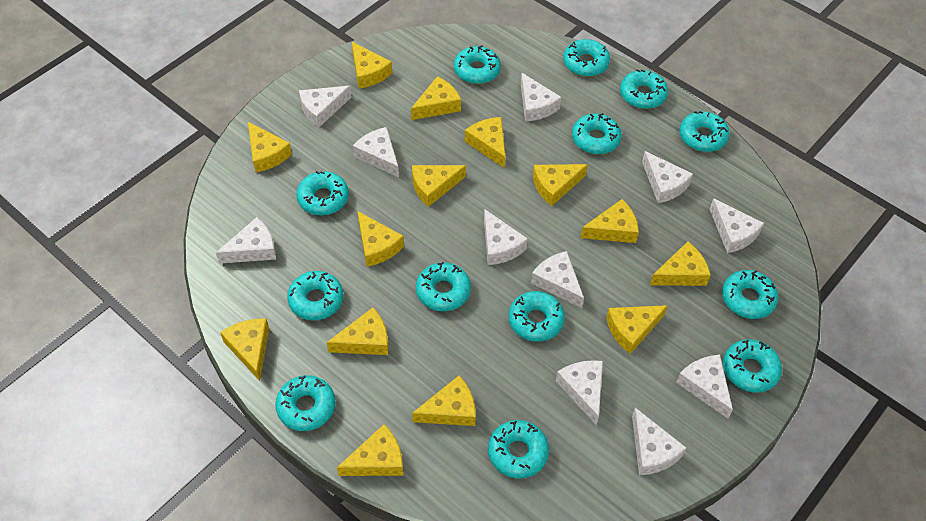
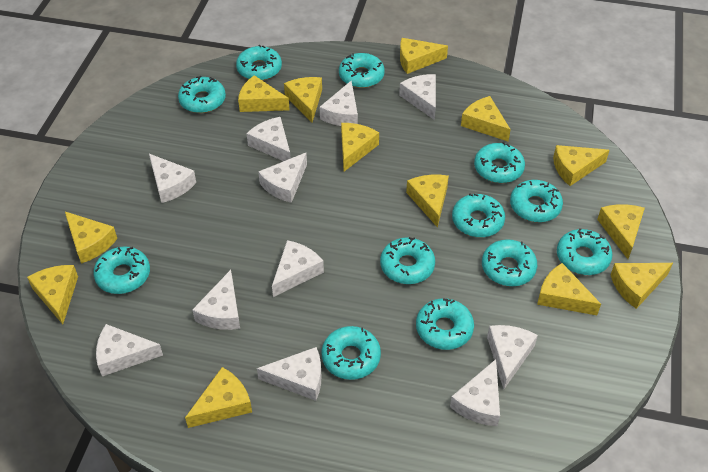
turquoise donut: 13 -> 12
yellow cheese: 14 -> 13

